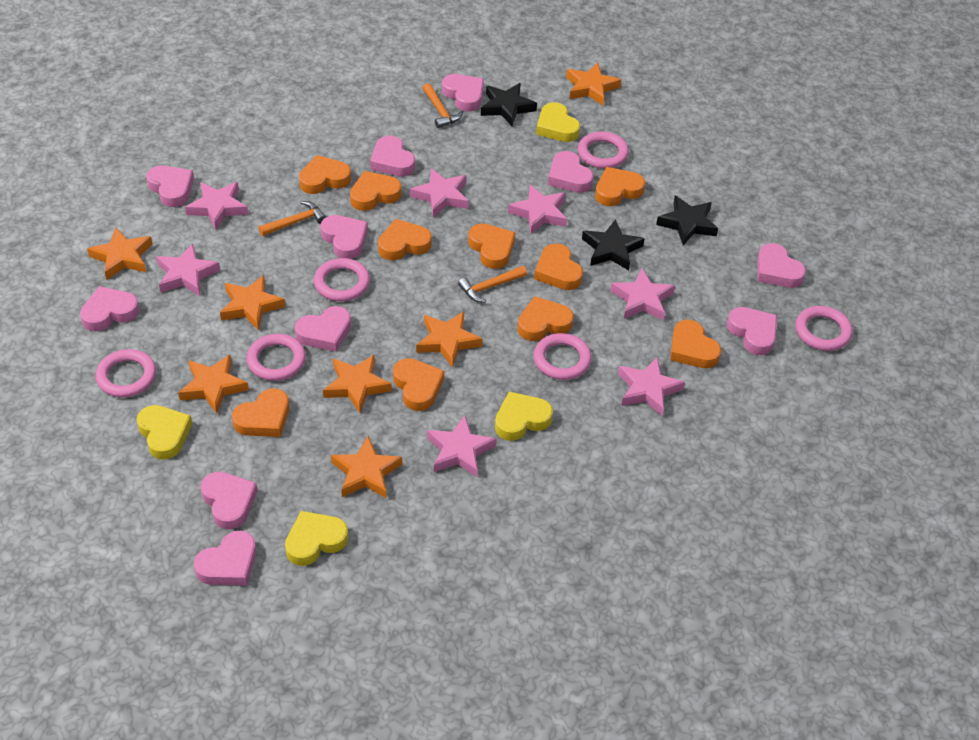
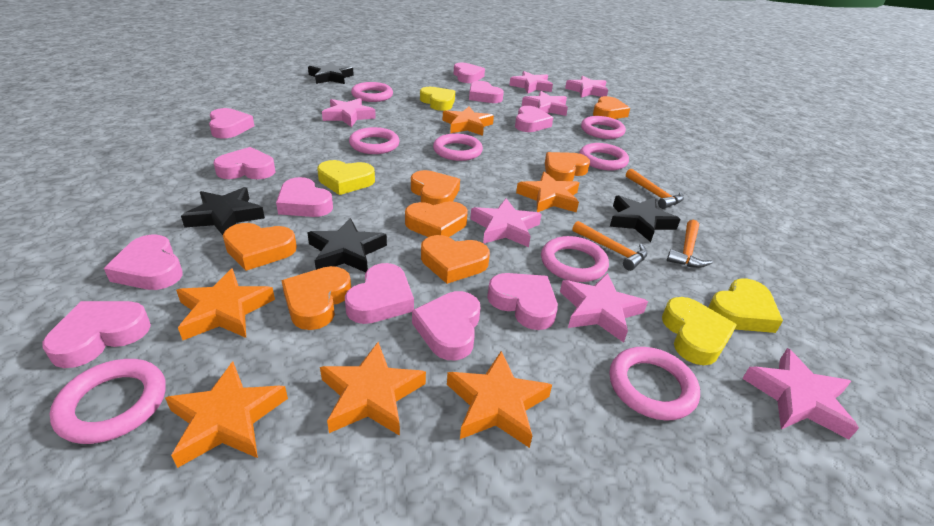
black star: 3 -> 4
orange heart: 10 -> 7
orange star: 7 -> 6
pink ring: 6 -> 8

